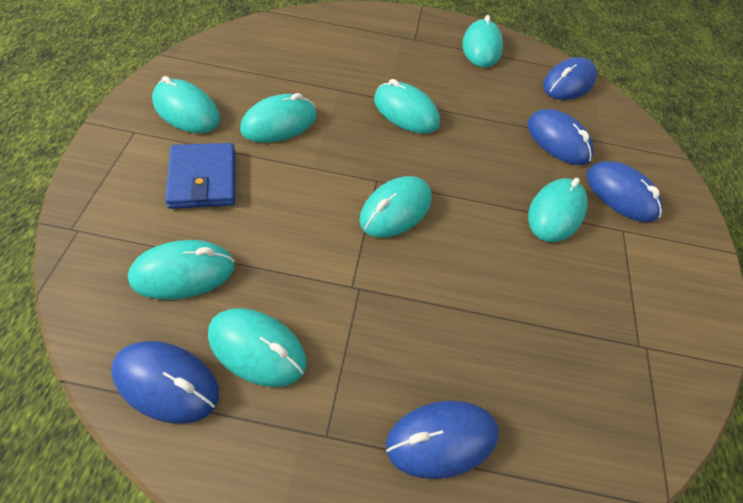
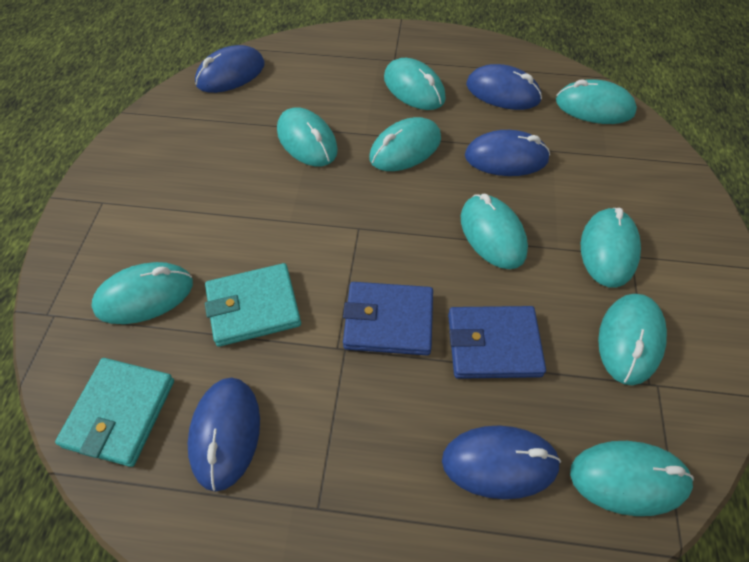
blue wallet: 1 -> 2
turquoise mouse: 8 -> 9
turquoise wallet: 0 -> 2

